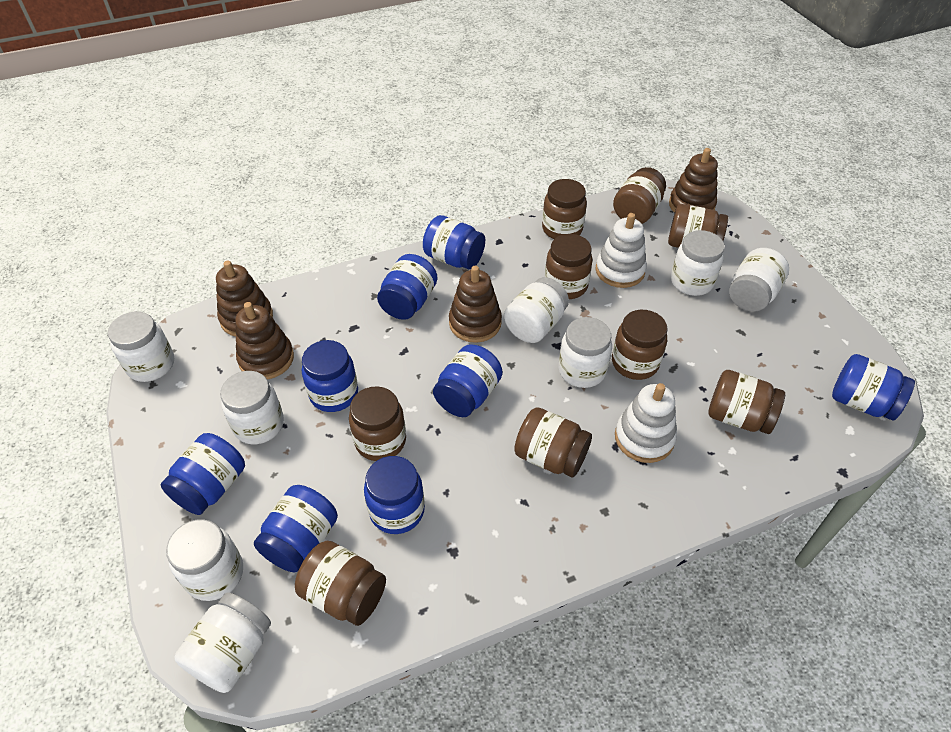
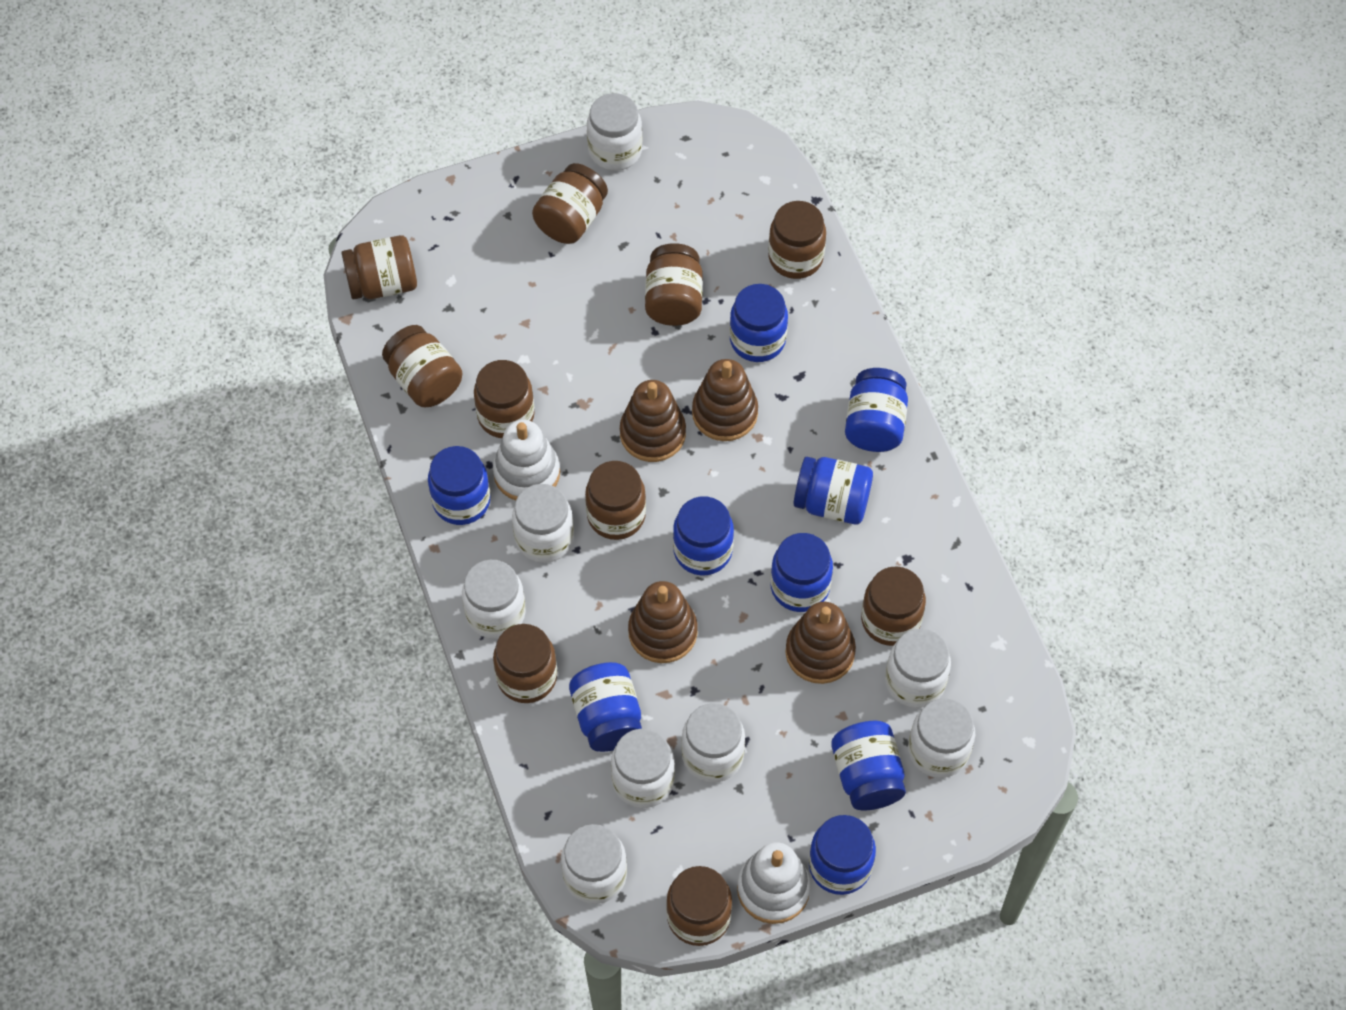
blue jar: 8 -> 9
brown jar: 9 -> 10

